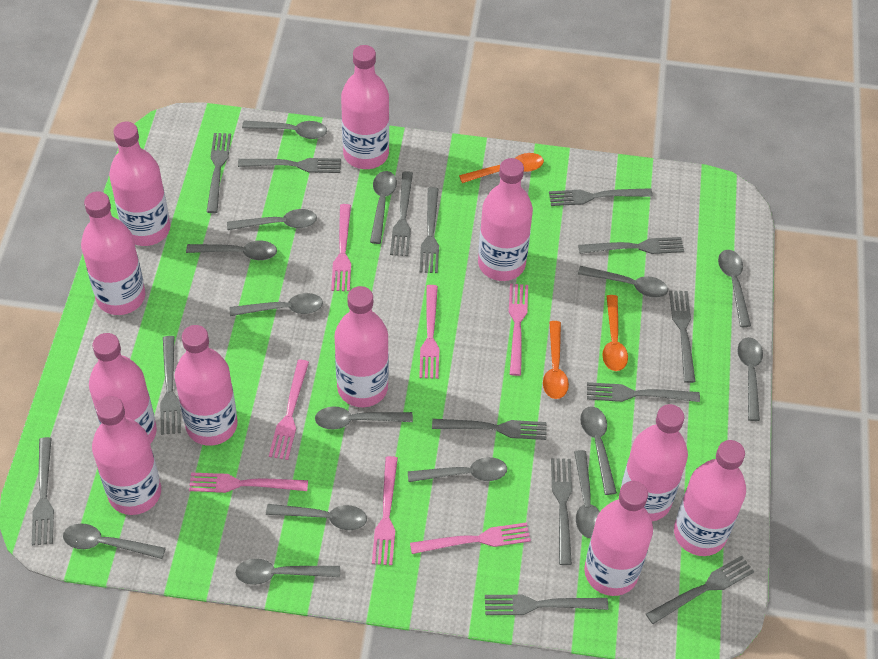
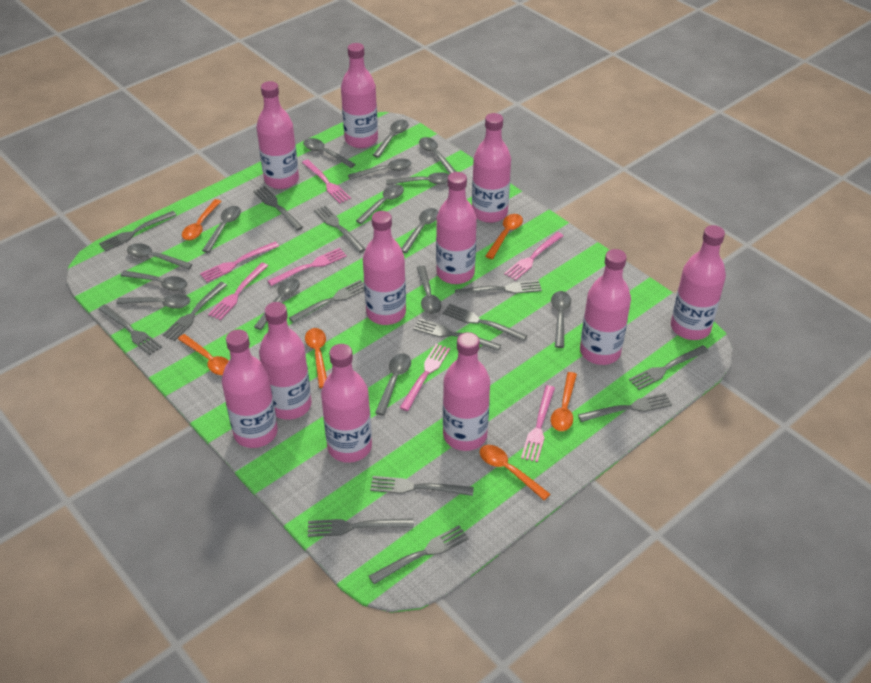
orange spoon: 3 -> 6

